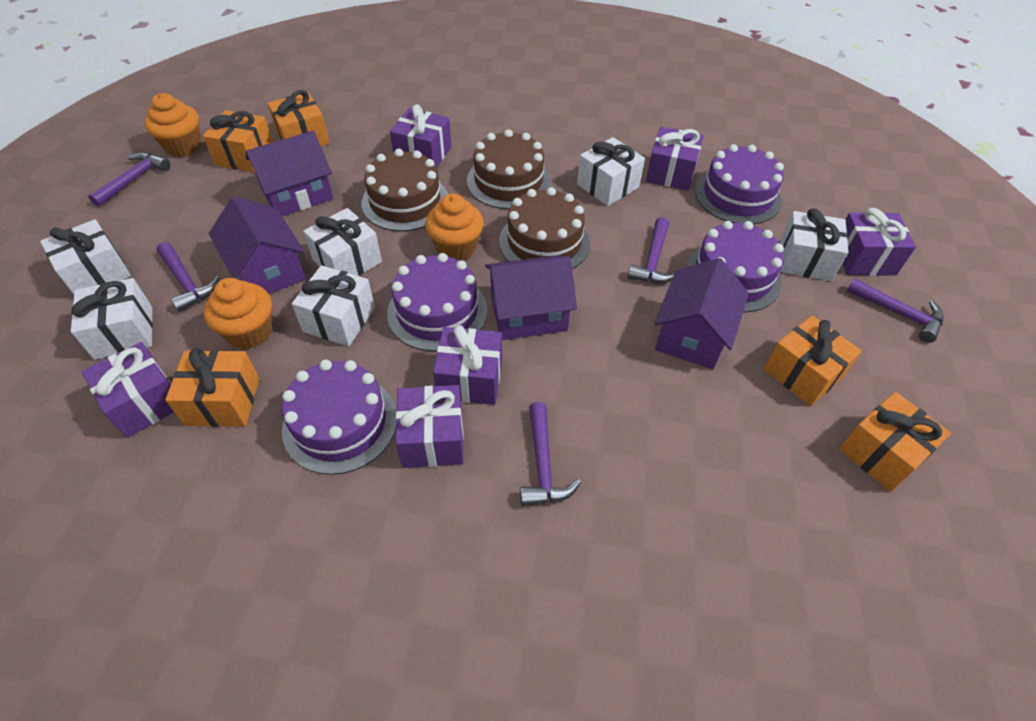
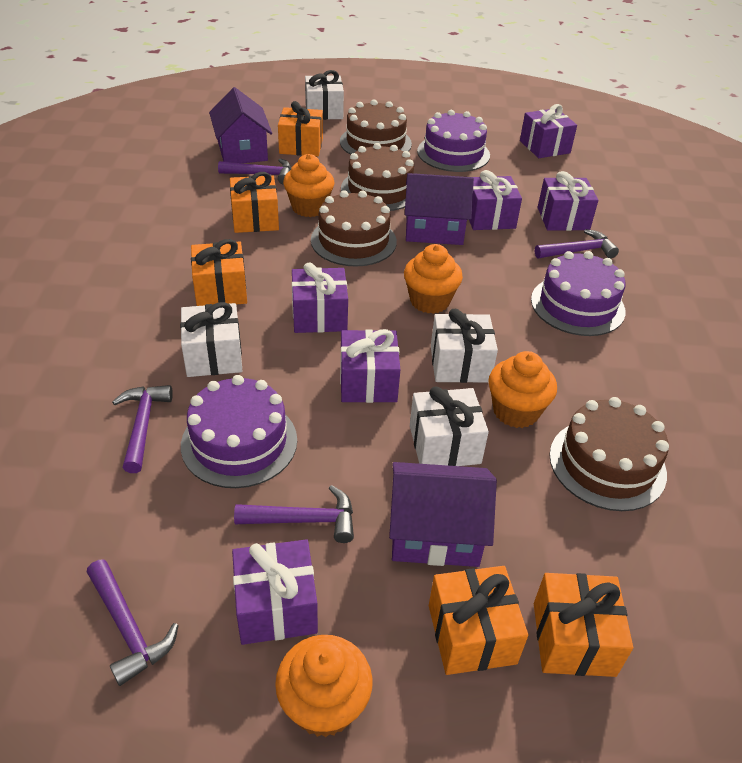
brown cake: 3 -> 4
orange cupcake: 3 -> 4
purple cake: 4 -> 3
purple house: 4 -> 3
white gift: 6 -> 4

